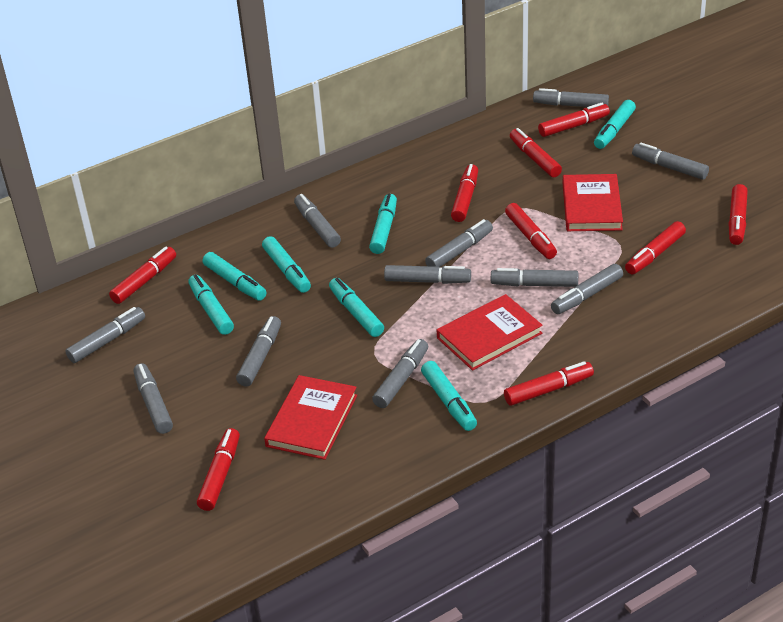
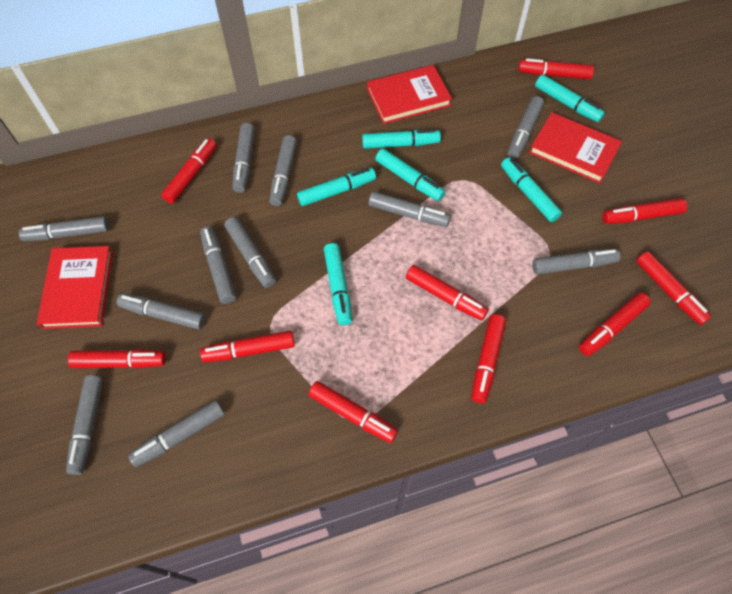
red marker: 9 -> 10
turquoise marker: 7 -> 6

